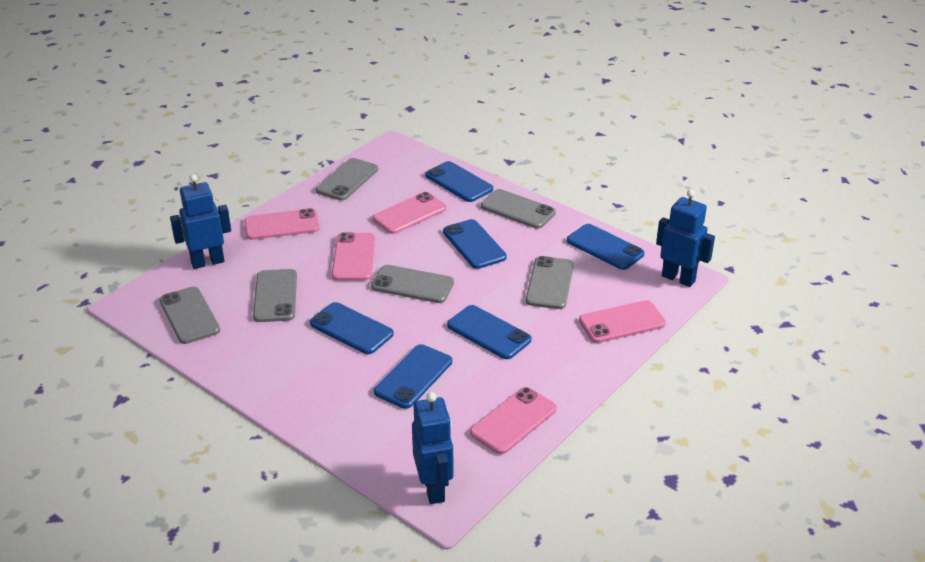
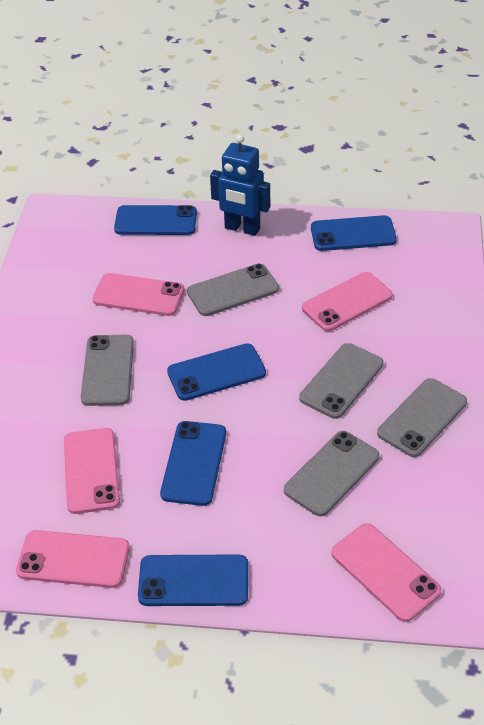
blue phone: 6 -> 5
blue robot: 3 -> 1
grey phone: 6 -> 5

